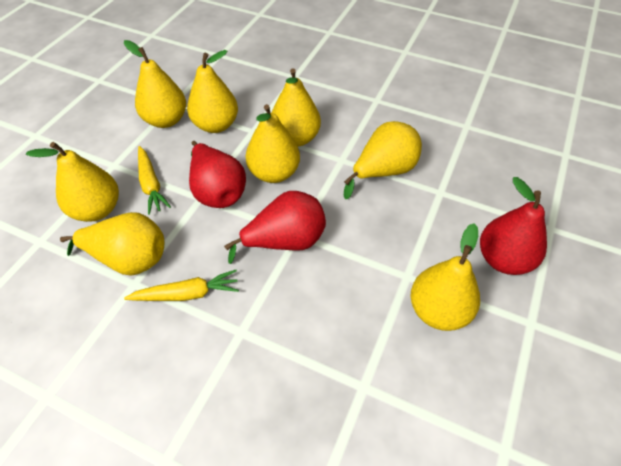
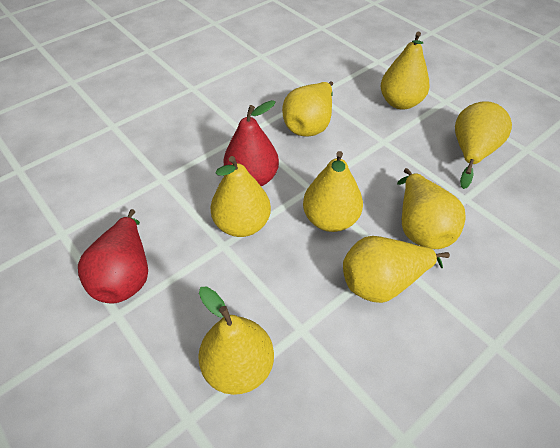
red pear: 3 -> 2
yellow carrot: 2 -> 0

